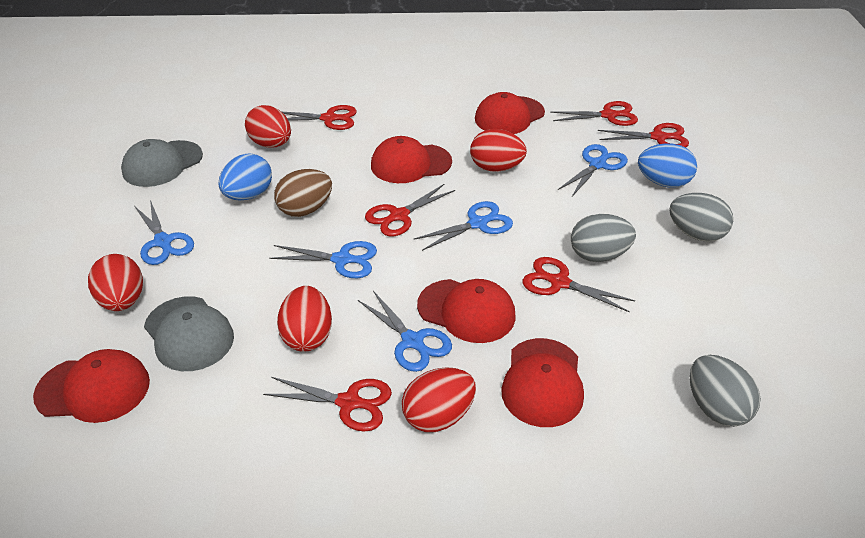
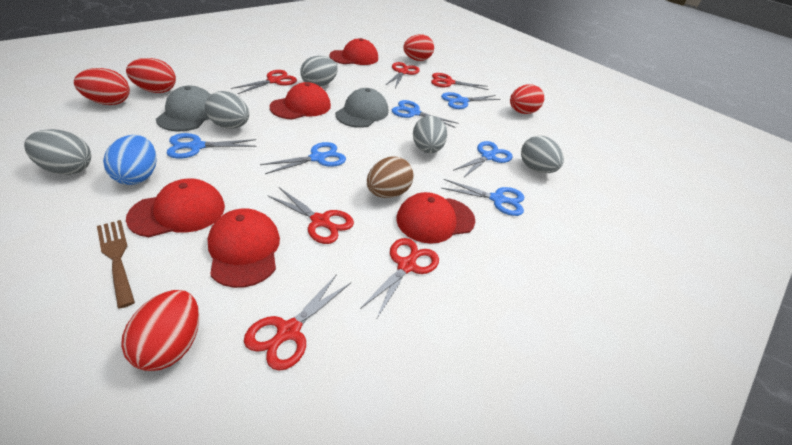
blue egg: 2 -> 1
blue scissors: 5 -> 6
brown fork: 0 -> 1
grey egg: 3 -> 5

